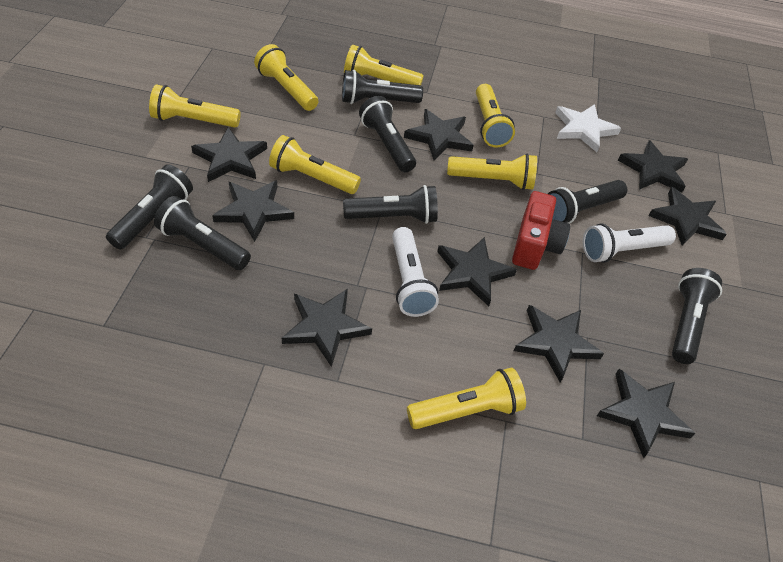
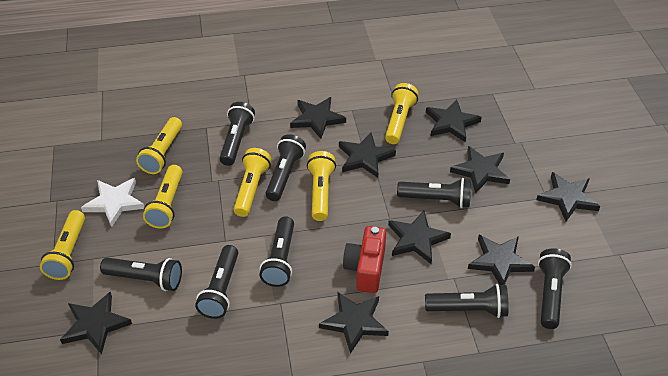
black flashlight: 7 -> 8
white flashlight: 2 -> 0
yellow flashlight: 7 -> 6

